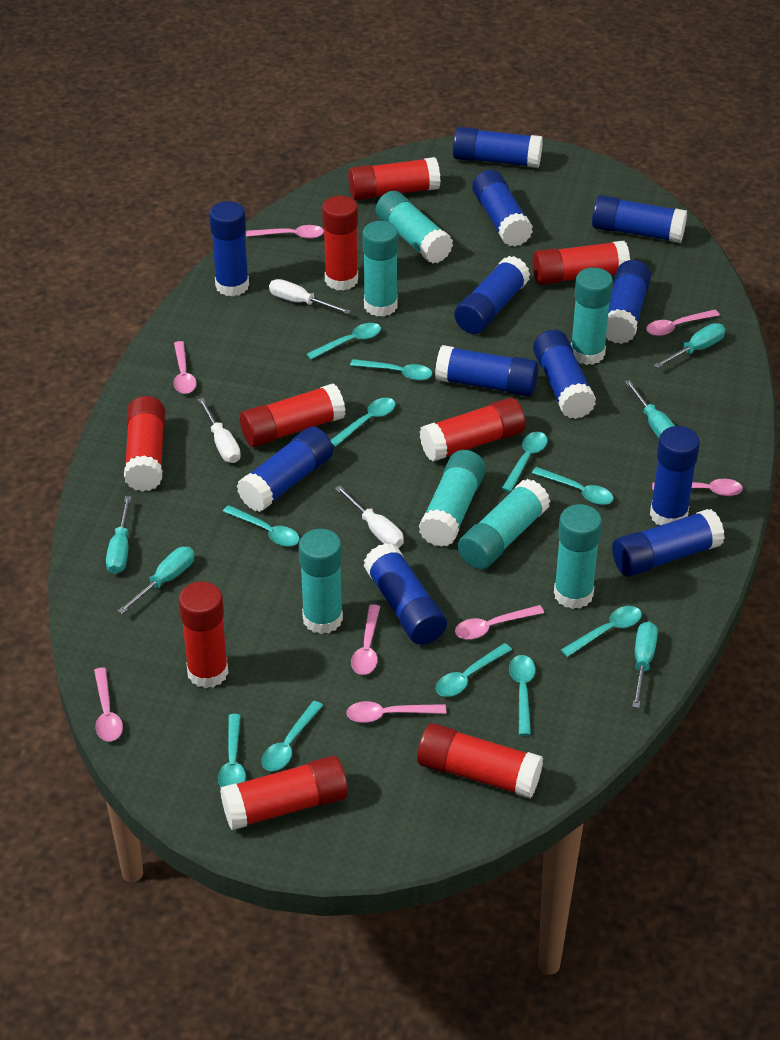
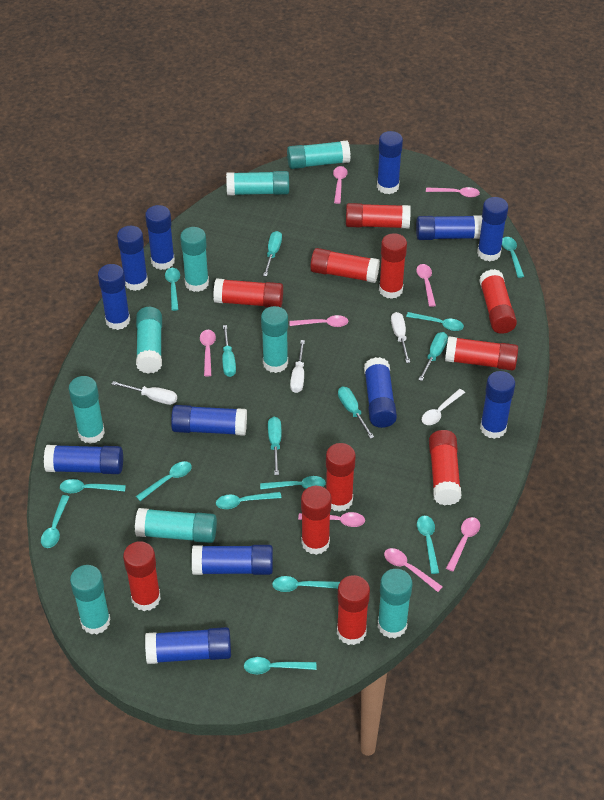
red glue stick: 9 -> 11
turquoise glue stick: 7 -> 9
white spoon: 0 -> 1

